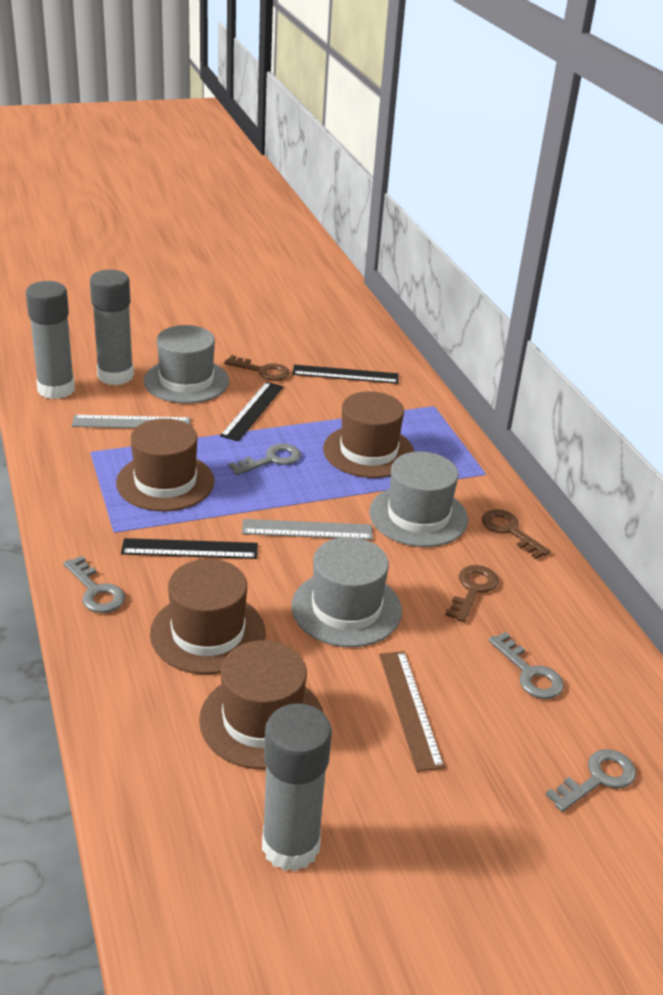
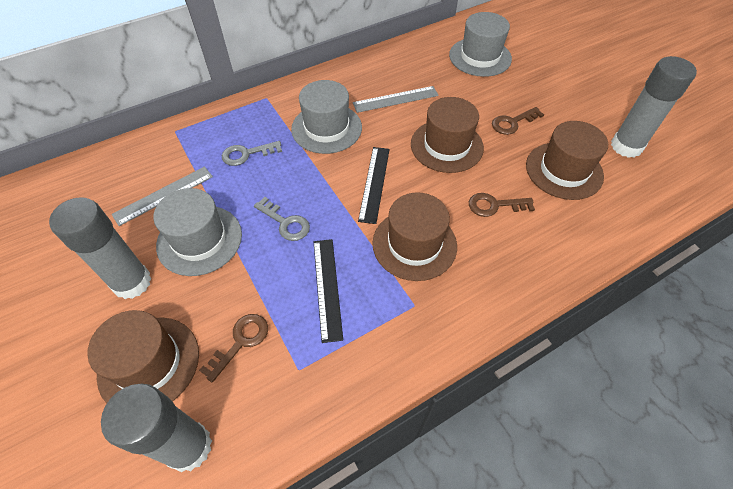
black ruler: 3 -> 2
brown ruler: 1 -> 0
grey key: 4 -> 2

